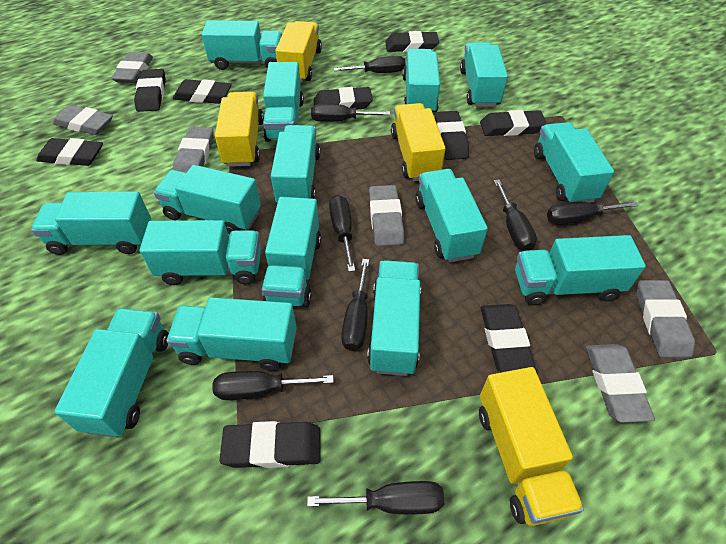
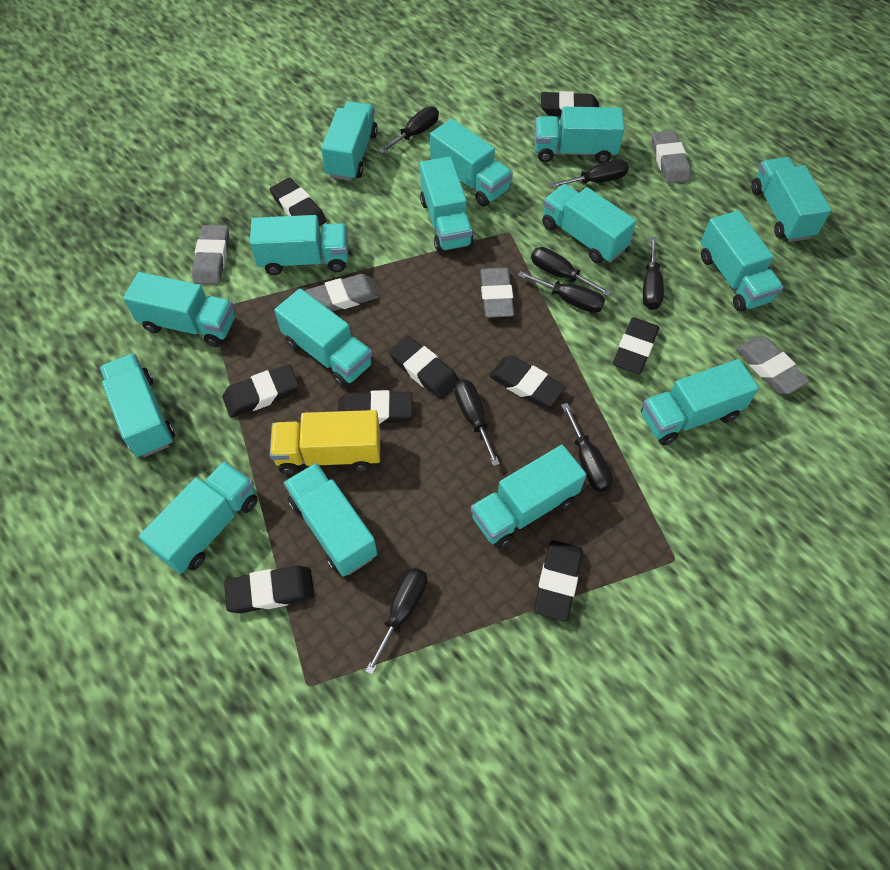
grey eraser: 6 -> 5
yellow truck: 4 -> 1

